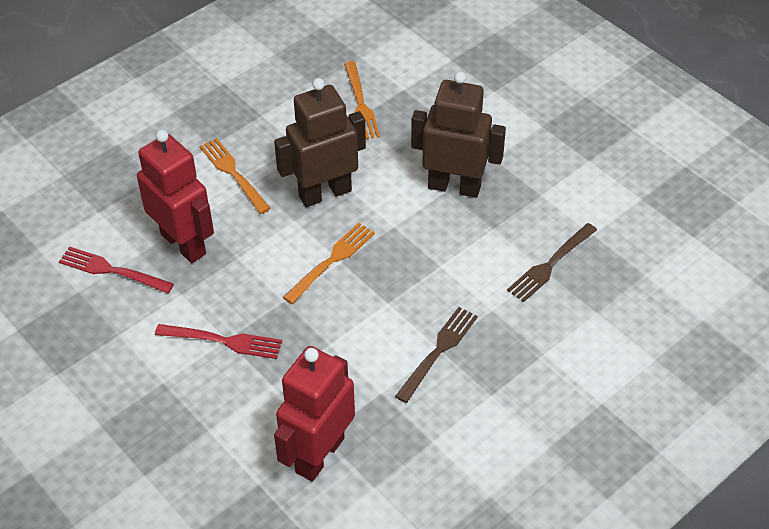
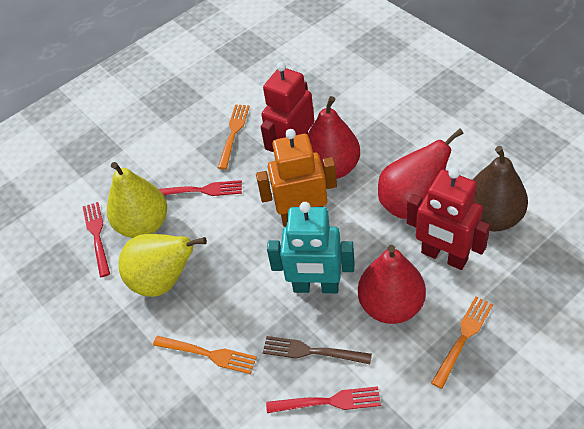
brown fork: 2 -> 1
brown pear: 0 -> 1
brown robot: 2 -> 0
orange robot: 0 -> 1
red fork: 2 -> 3
red pear: 0 -> 3
turquoise robot: 0 -> 1
yellow pear: 0 -> 2

